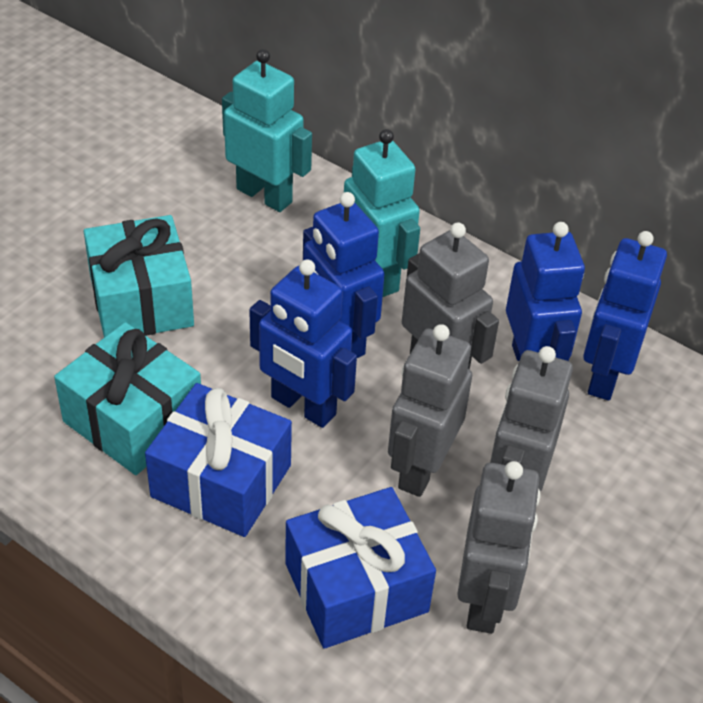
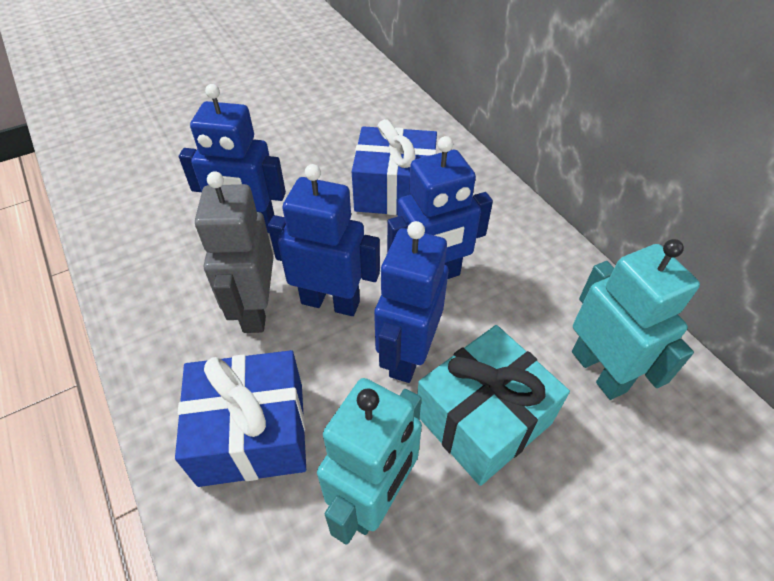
grey robot: 4 -> 1
turquoise gift: 2 -> 1

